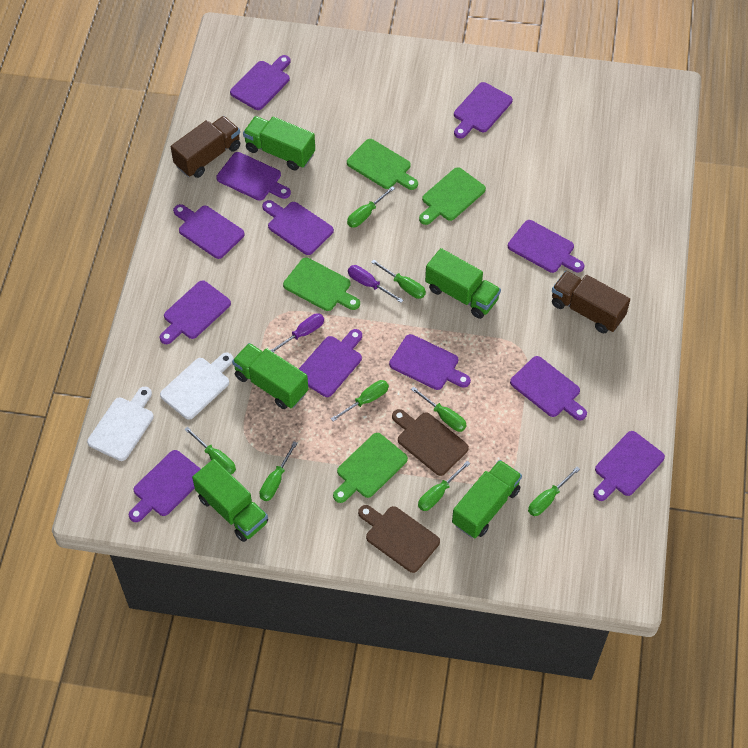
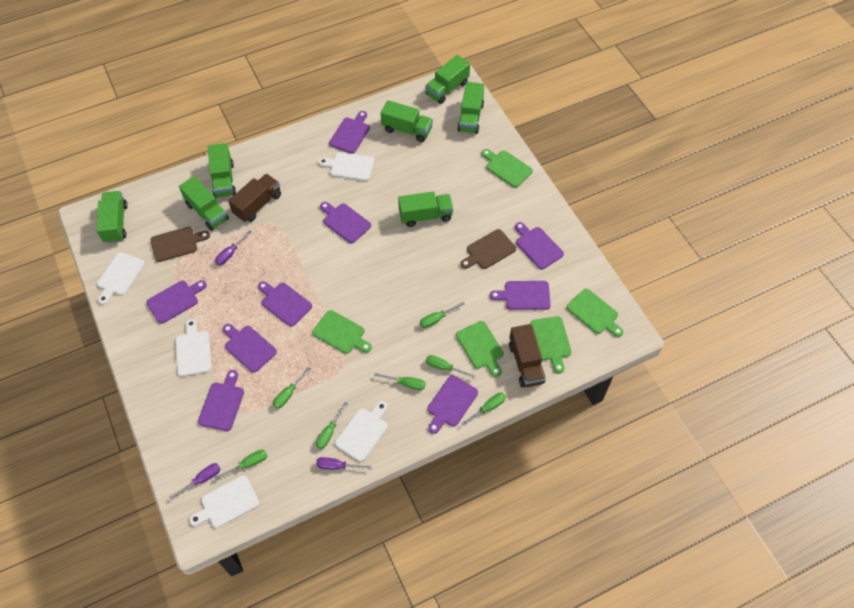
green cutting board: 4 -> 5
green screwdriver: 8 -> 7
green truck: 5 -> 7
purple cutting board: 12 -> 9
purple screwdriver: 2 -> 3
white cutting board: 2 -> 5

